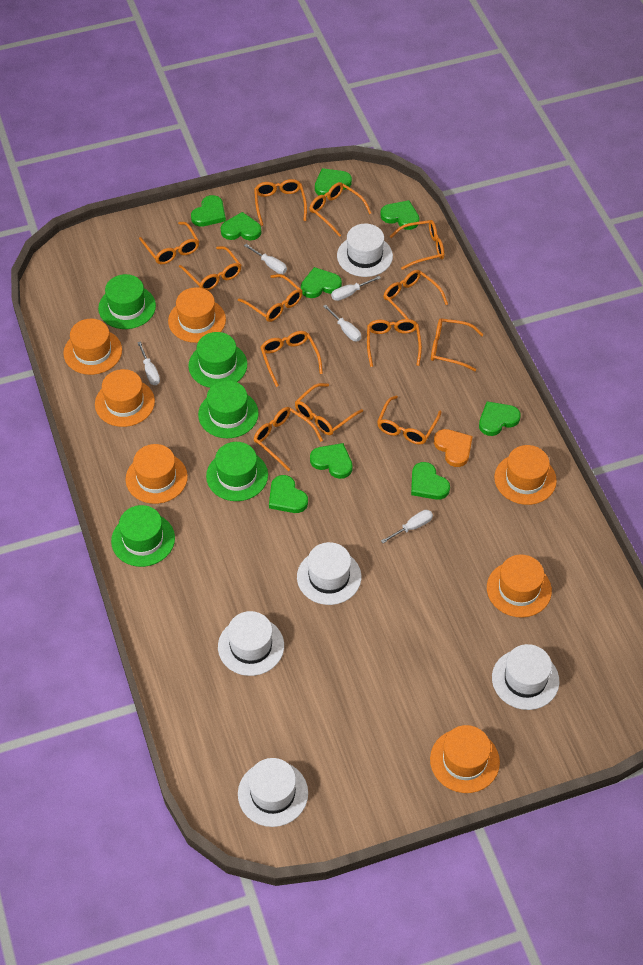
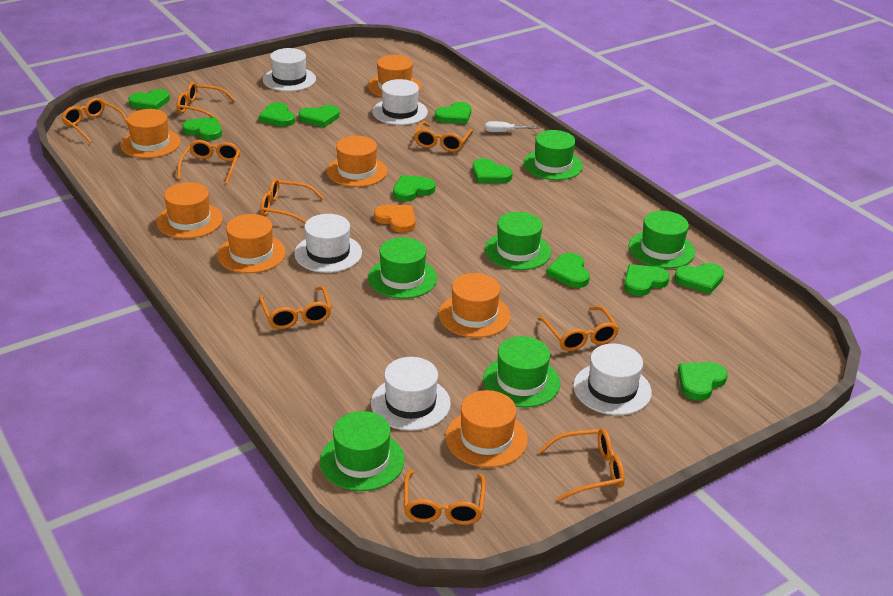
green hat: 5 -> 6
green heart: 9 -> 11
orange glasses: 13 -> 9
white screwdriver: 5 -> 1

